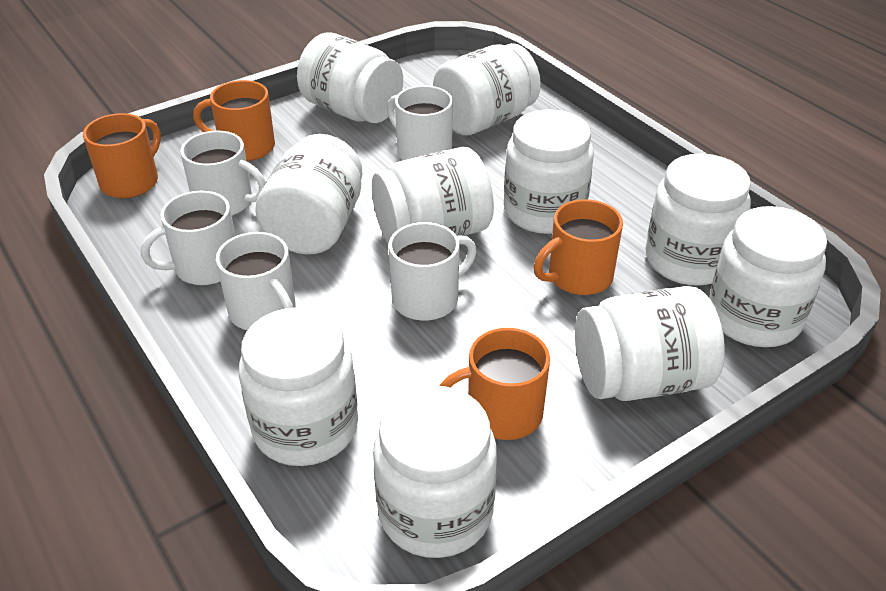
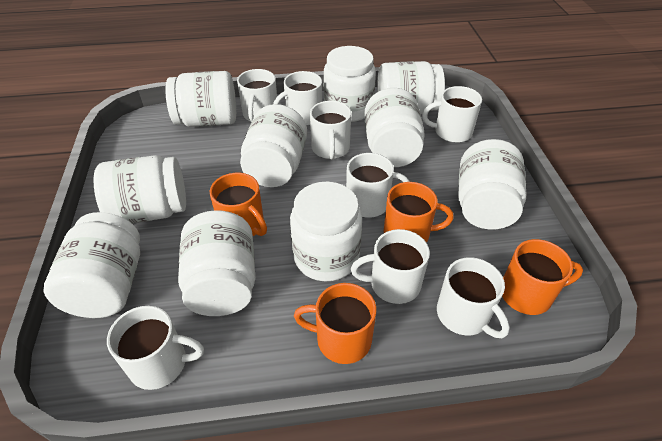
white mug: 5 -> 8

